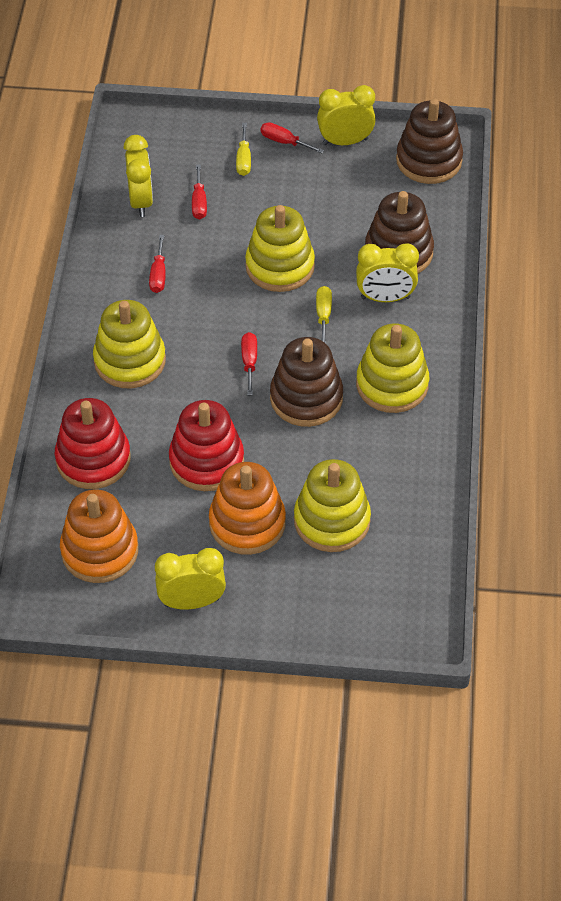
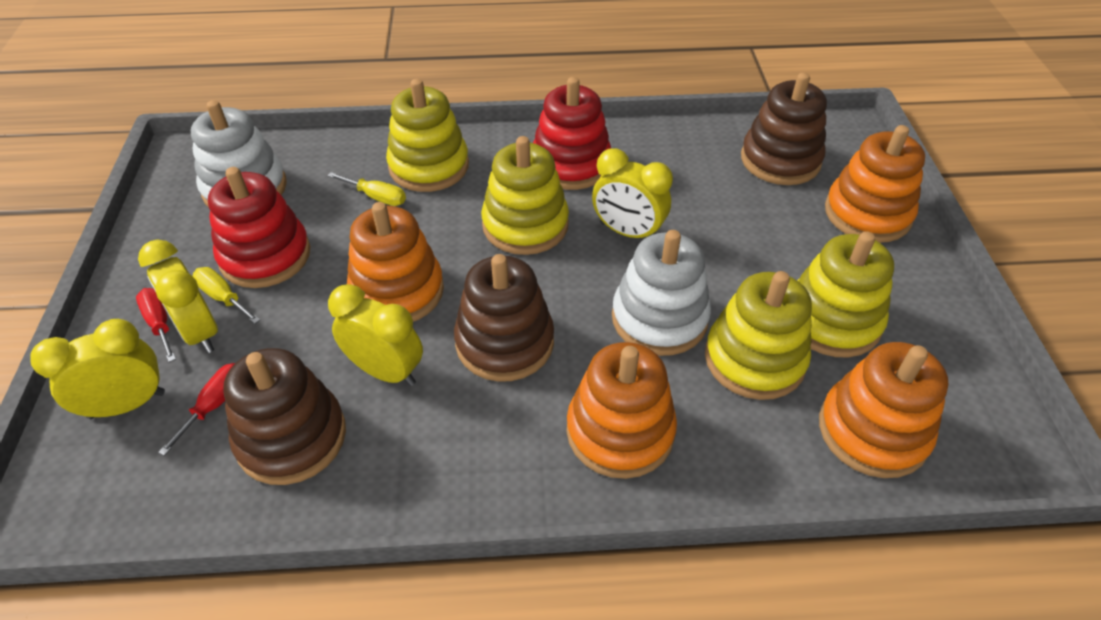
orange stacking toy: 2 -> 4
red screwdriver: 4 -> 2
white stacking toy: 0 -> 2

